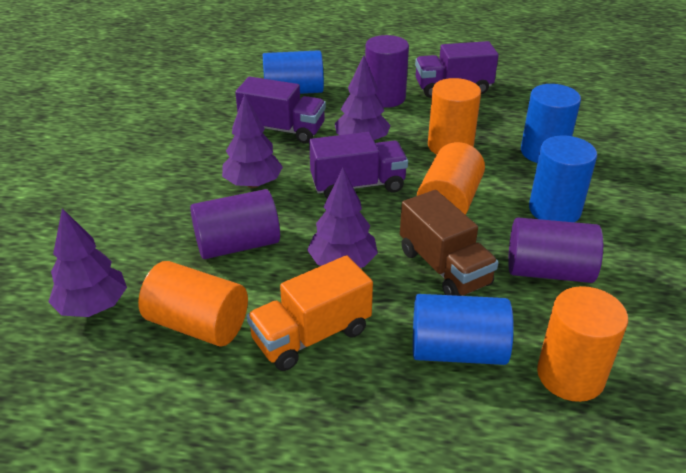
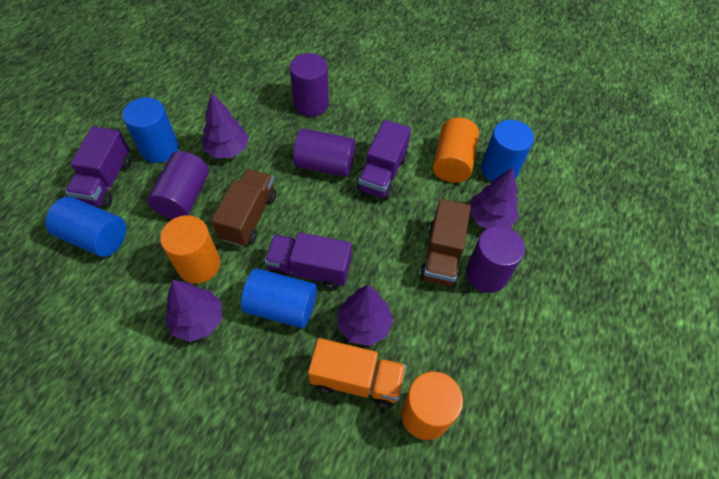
brown truck: 1 -> 2
orange cylinder: 4 -> 3
purple cylinder: 3 -> 4

